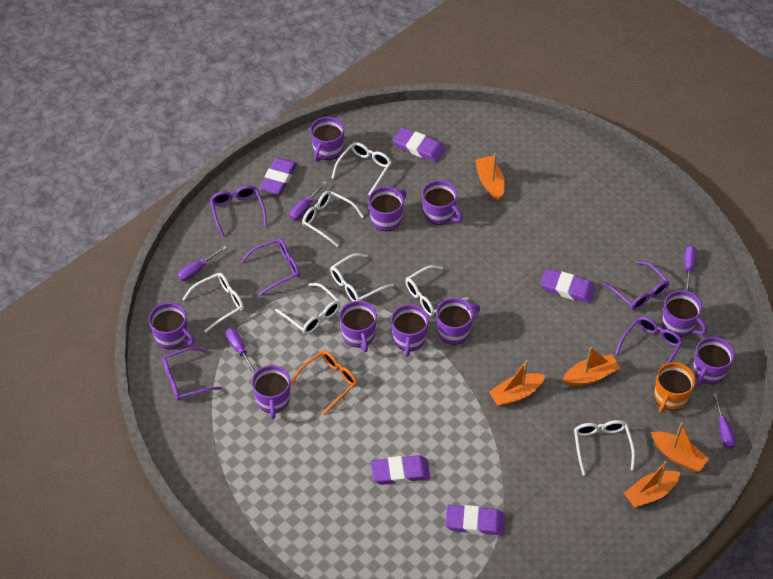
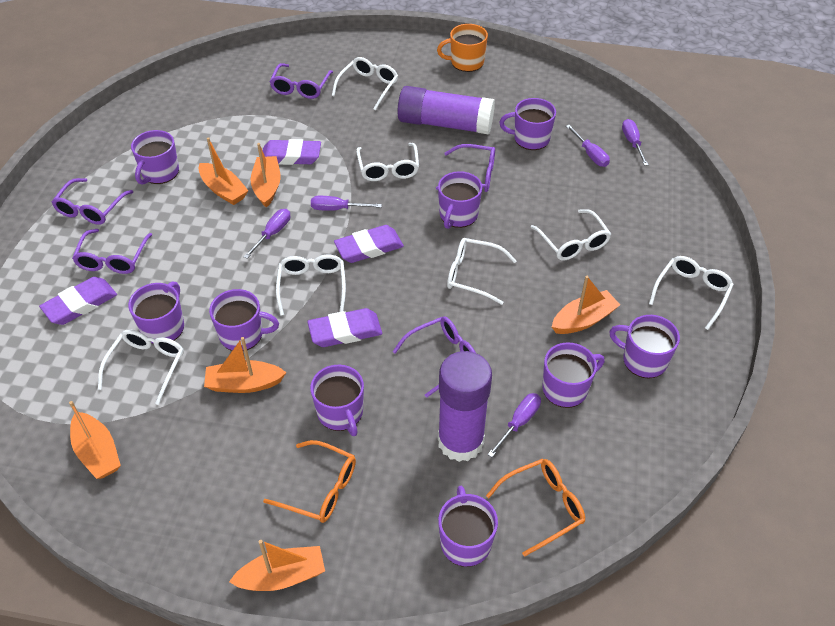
orange boat: 5 -> 6
orange glasses: 1 -> 2
purple eraser: 5 -> 4
purple glue stick: 0 -> 2
purple mug: 10 -> 9

